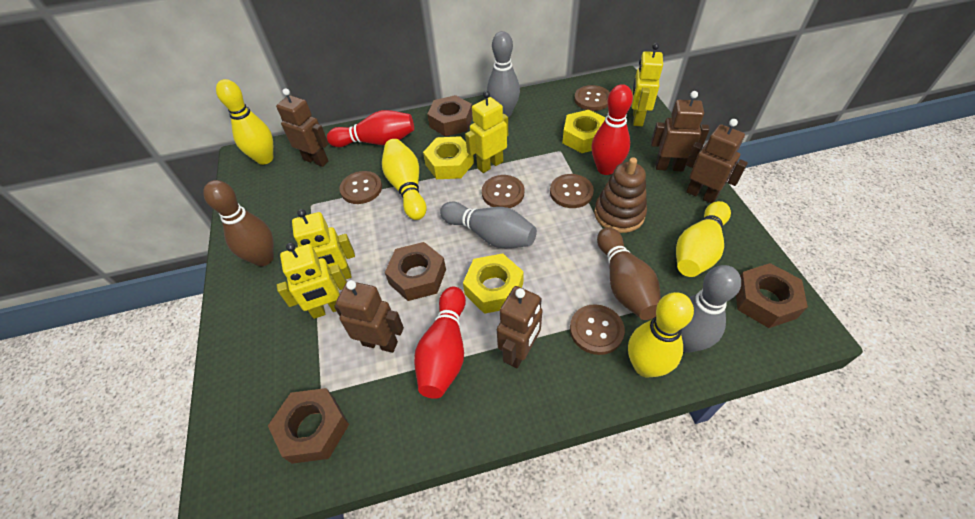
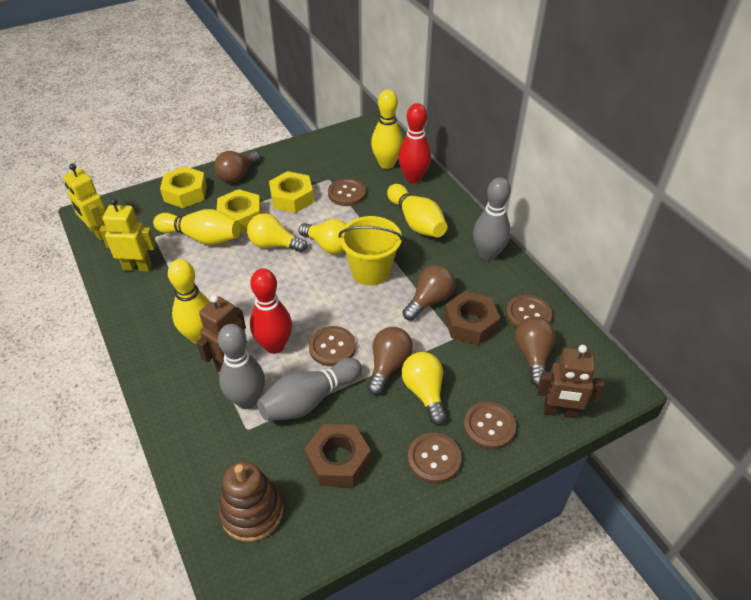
brown bowling pin: 2 -> 0
brown light bulb: 0 -> 4
brown nut: 4 -> 2
brown robot: 5 -> 2
red bowling pin: 3 -> 2
yellow bucket: 0 -> 1
yellow light bulb: 0 -> 3
yellow robot: 4 -> 2

